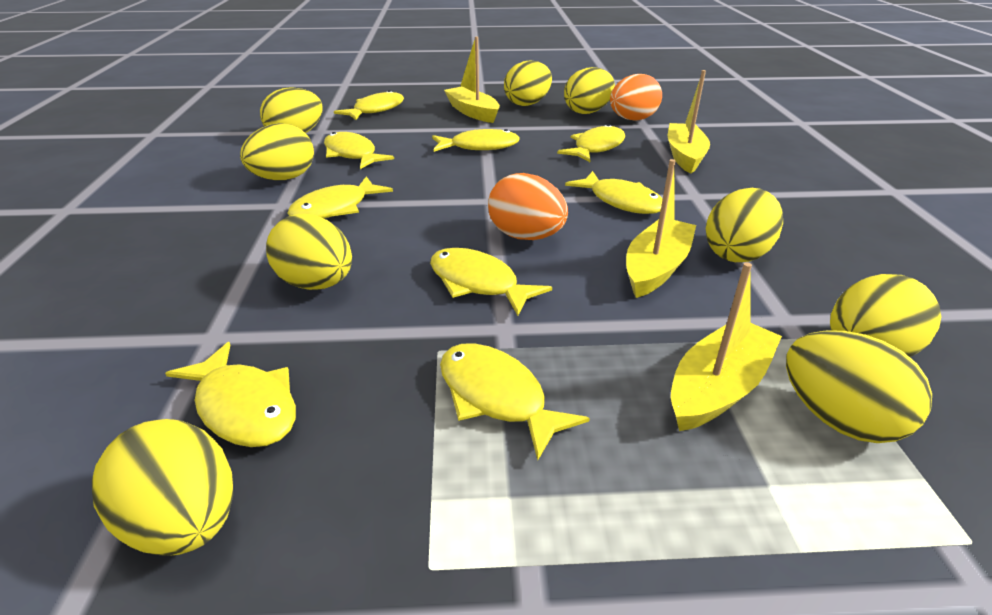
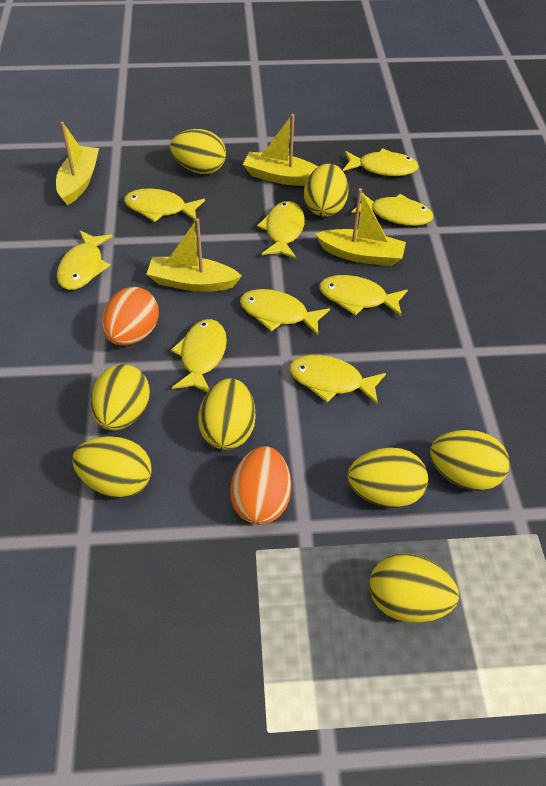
yellow egg: 9 -> 8

